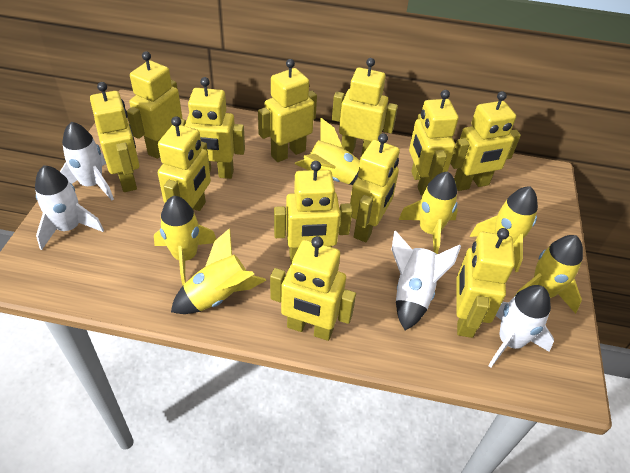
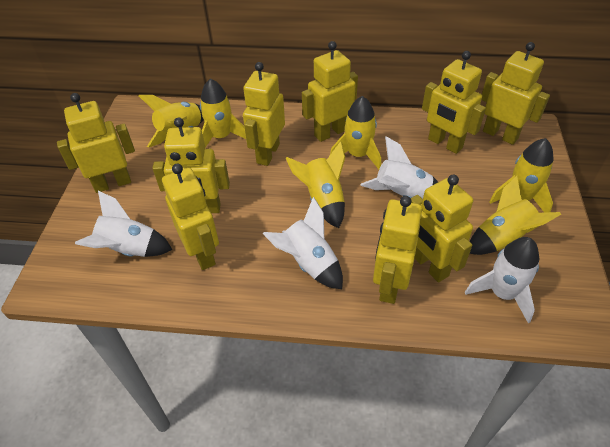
yellow robot: 12 -> 9

